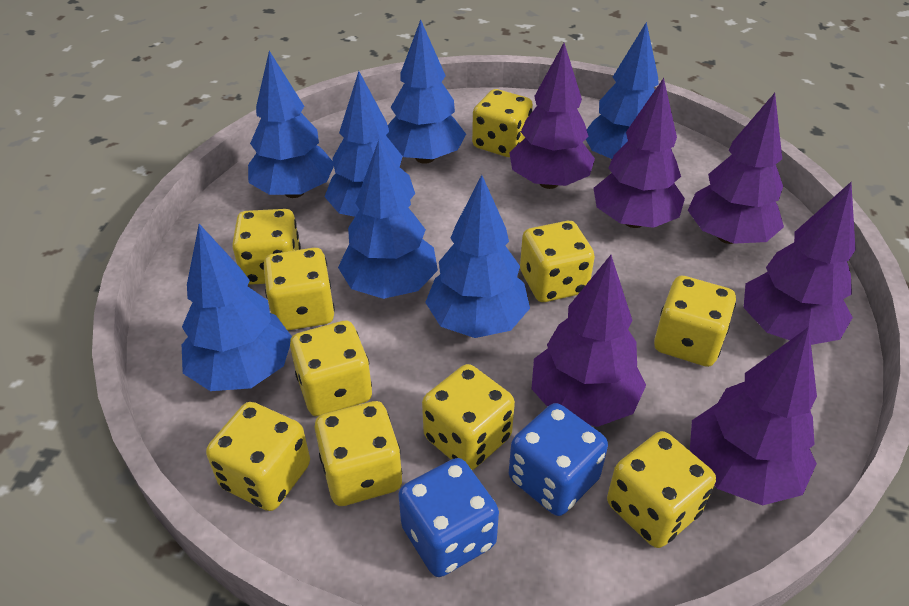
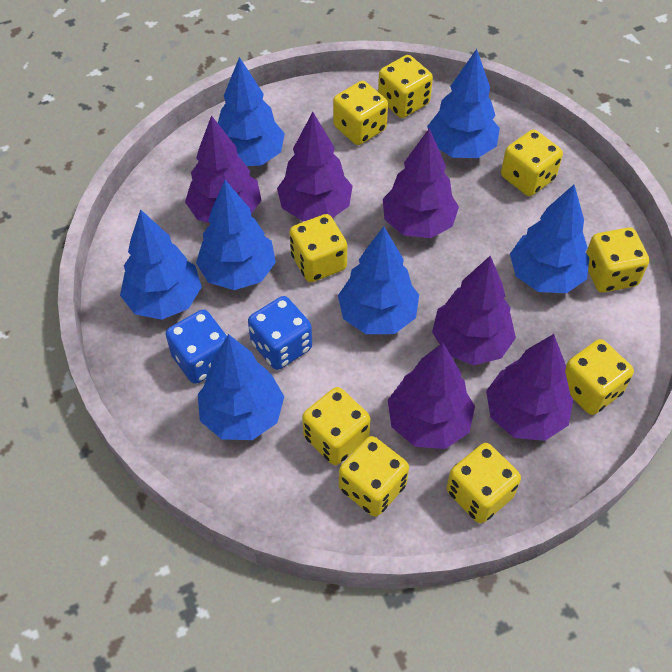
yellow dice: 10 -> 9

